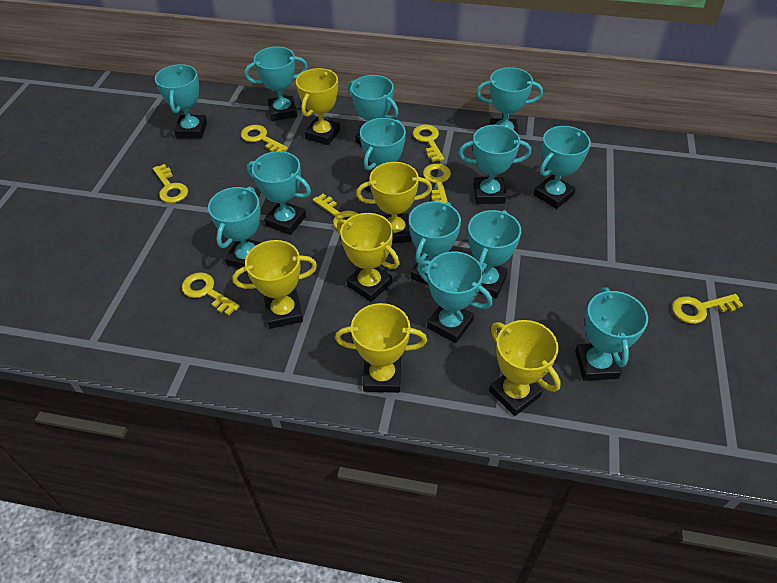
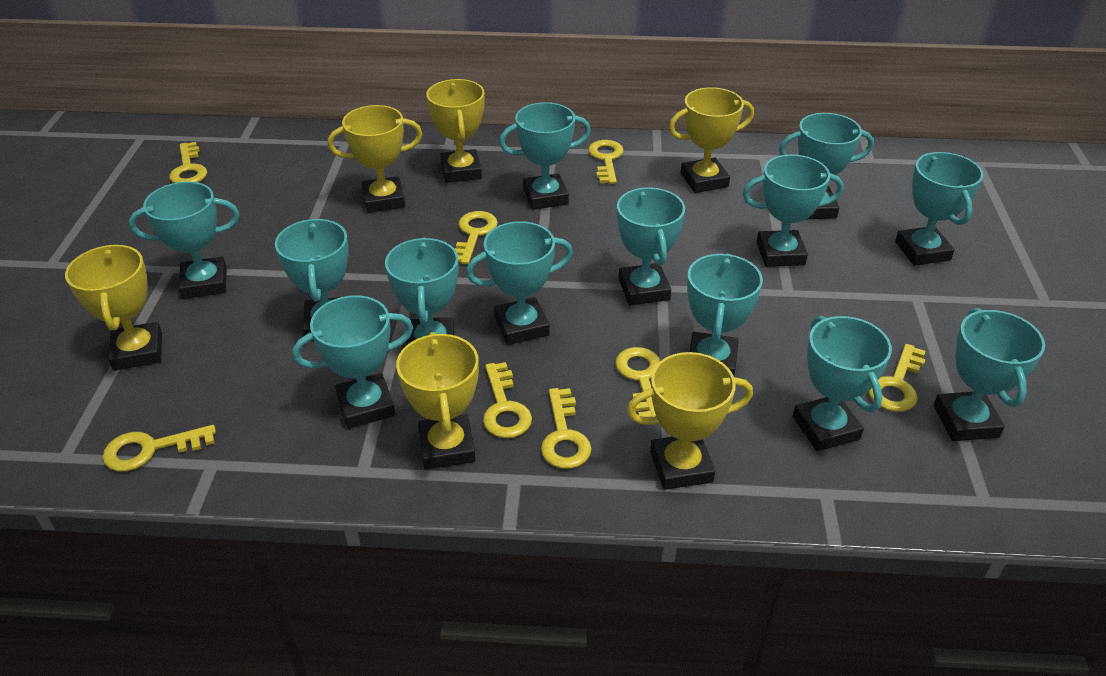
yellow key: 7 -> 8

